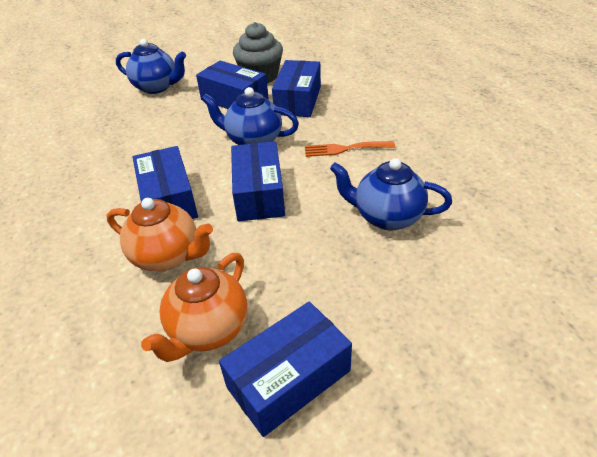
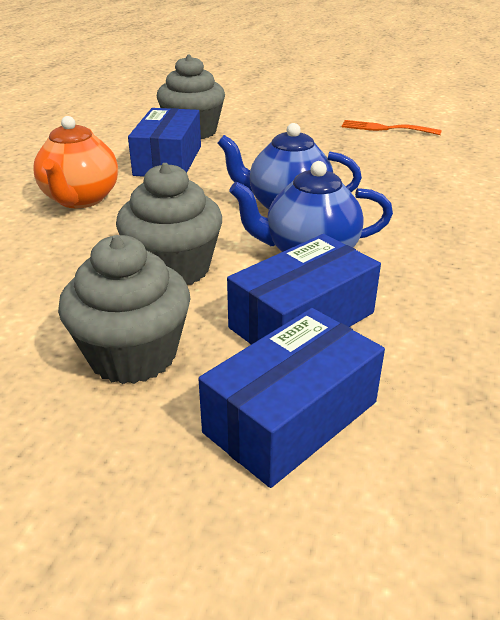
blue box: 5 -> 3
blue teapot: 3 -> 2
grey cupcake: 1 -> 3
orange teapot: 2 -> 1

